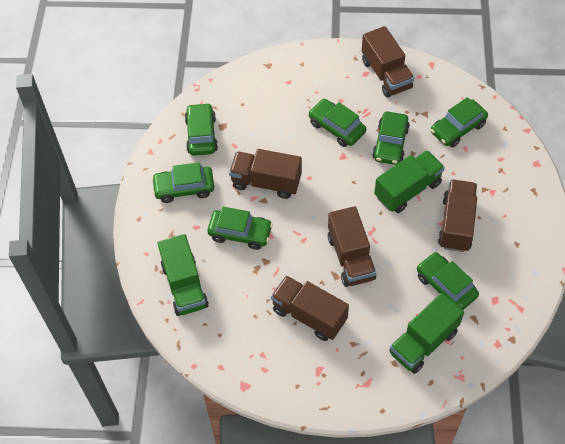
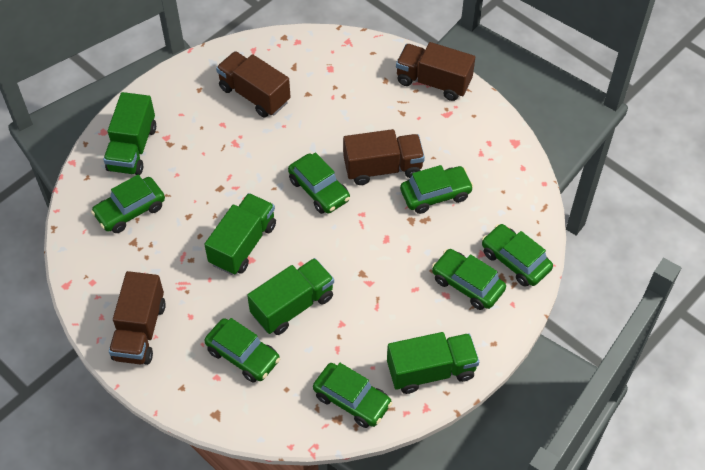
brown truck: 5 -> 4
green truck: 3 -> 4

